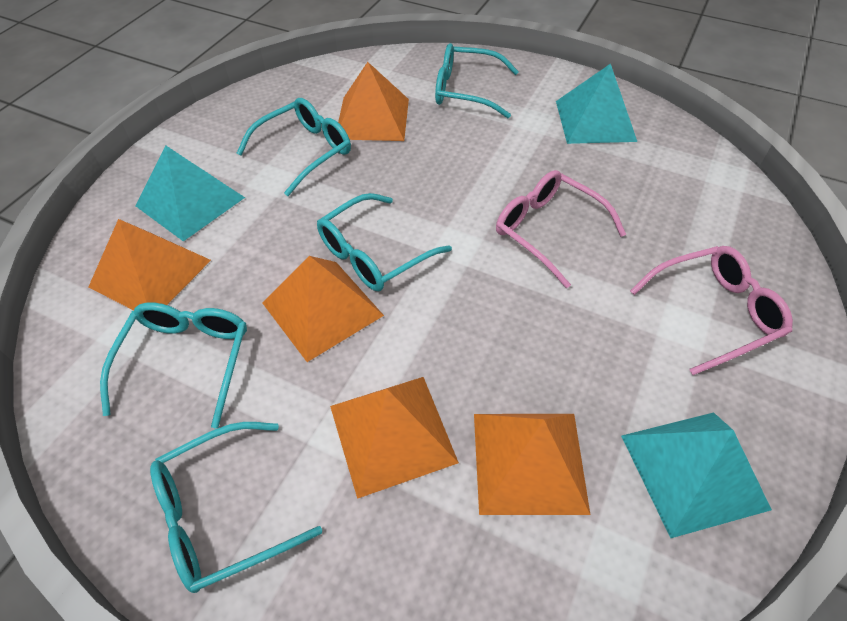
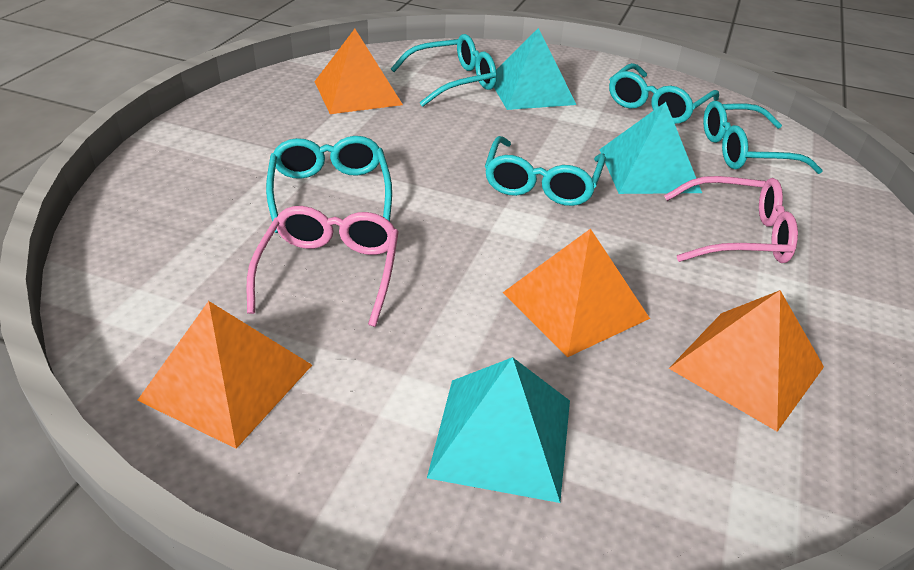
orange pyramid: 5 -> 4

